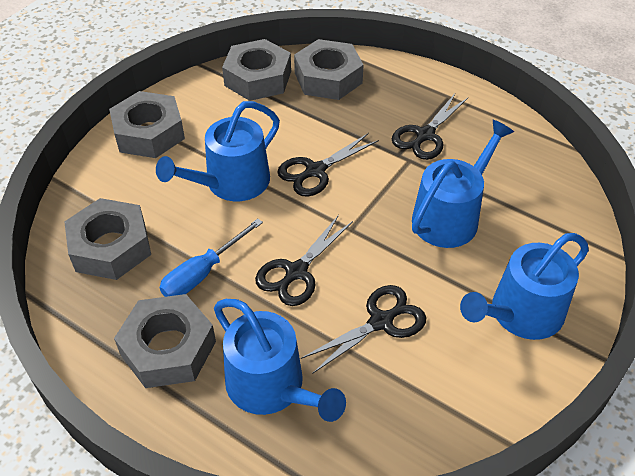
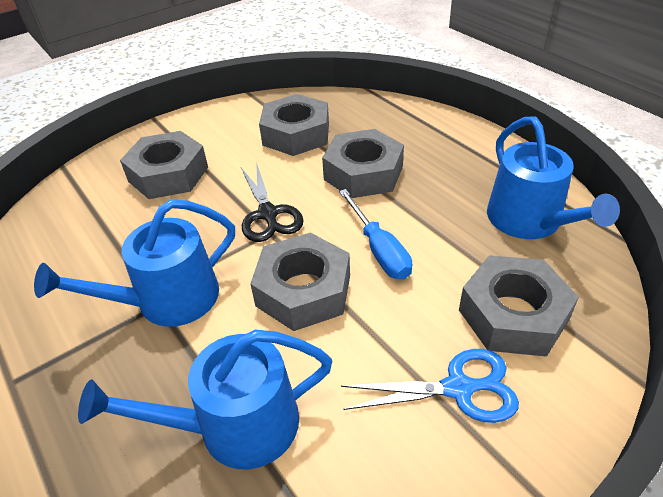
black scissors: 4 -> 1
blue scissors: 0 -> 1
blue watering can: 4 -> 3

